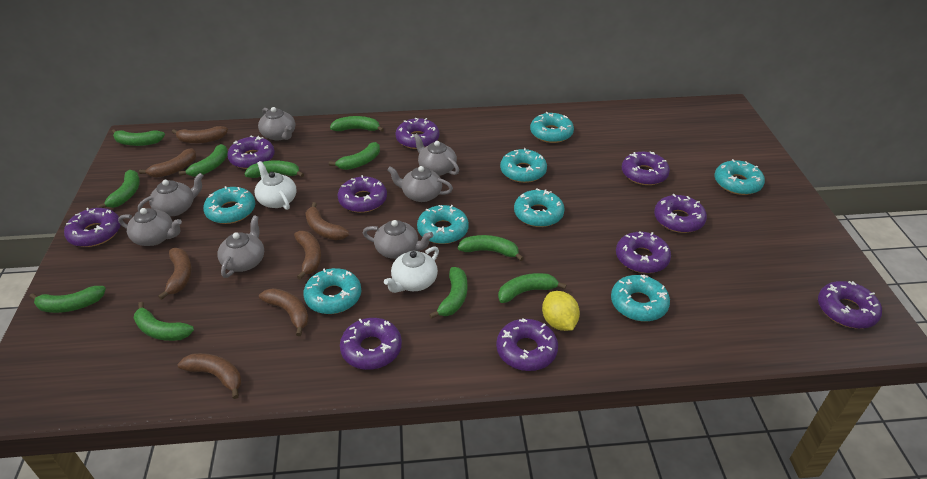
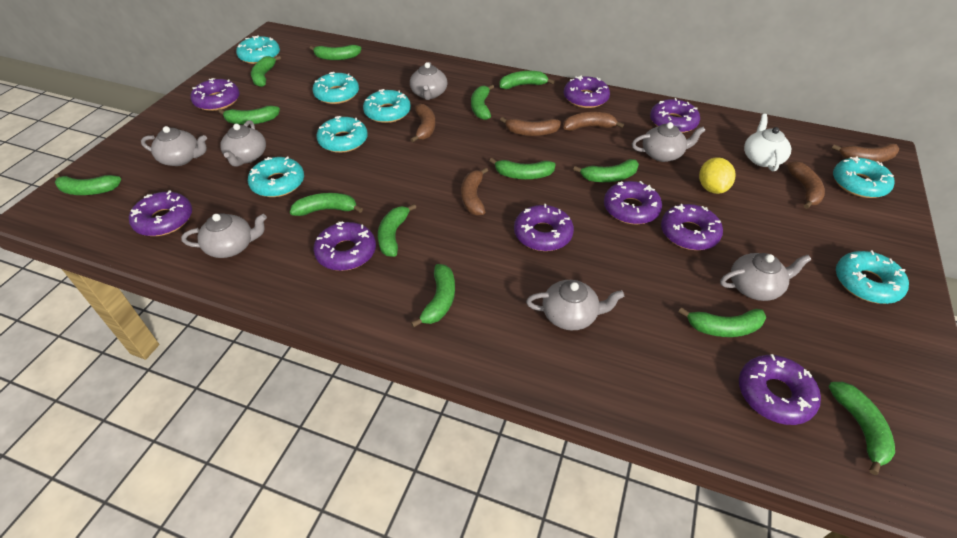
brown banana: 7 -> 6
green banana: 11 -> 13
purple donut: 10 -> 9
turquoise donut: 8 -> 7
white teapot: 2 -> 1

